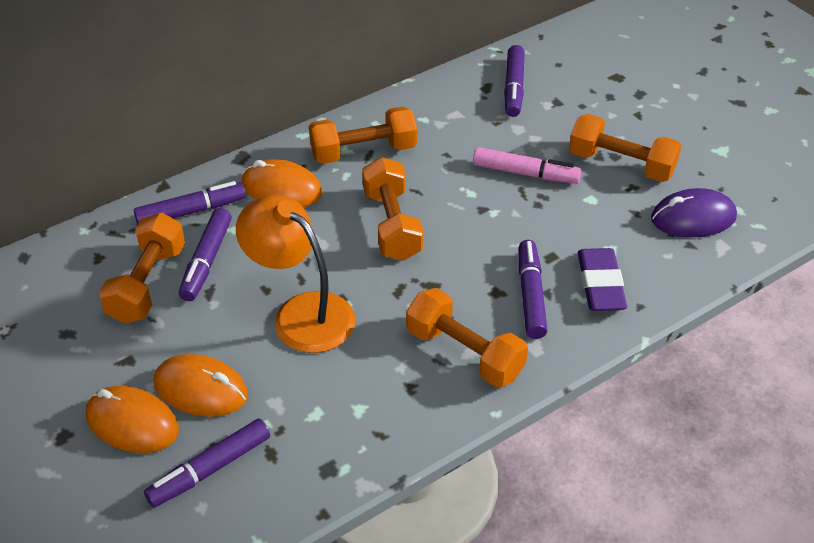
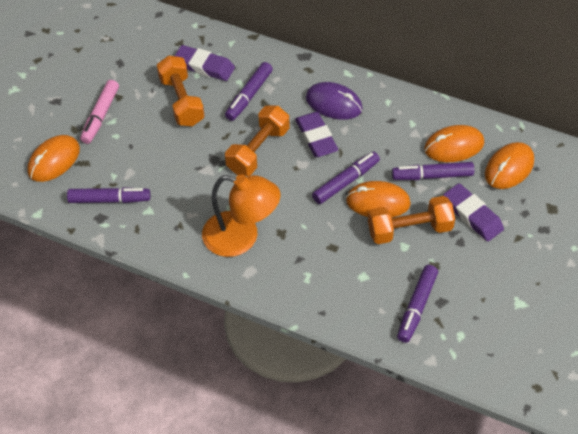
orange dumbbell: 5 -> 3
orange mouse: 3 -> 4
purple eraser: 1 -> 3

